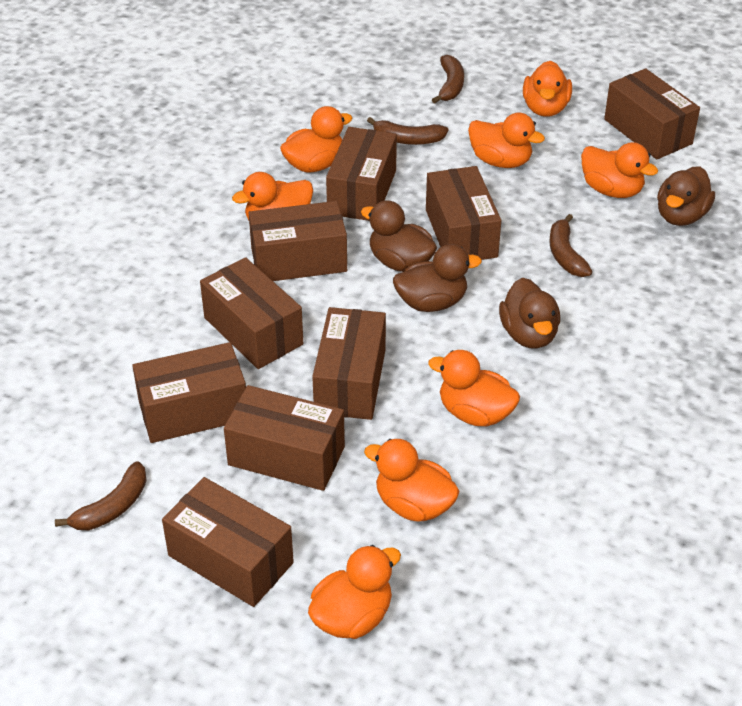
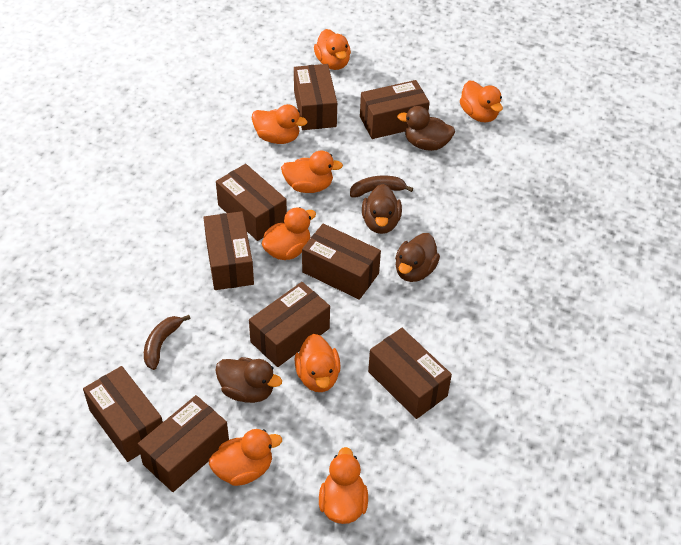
brown banana: 4 -> 2

